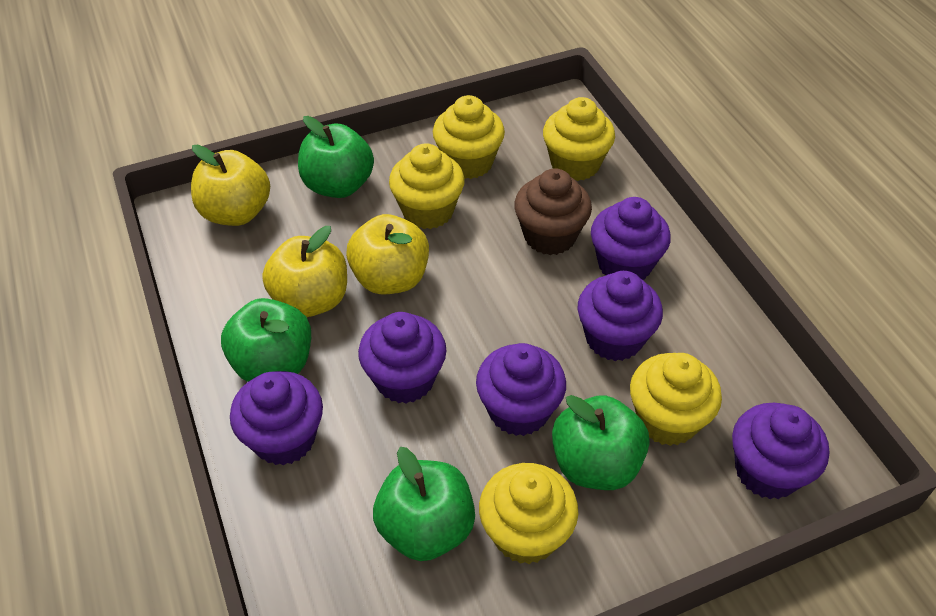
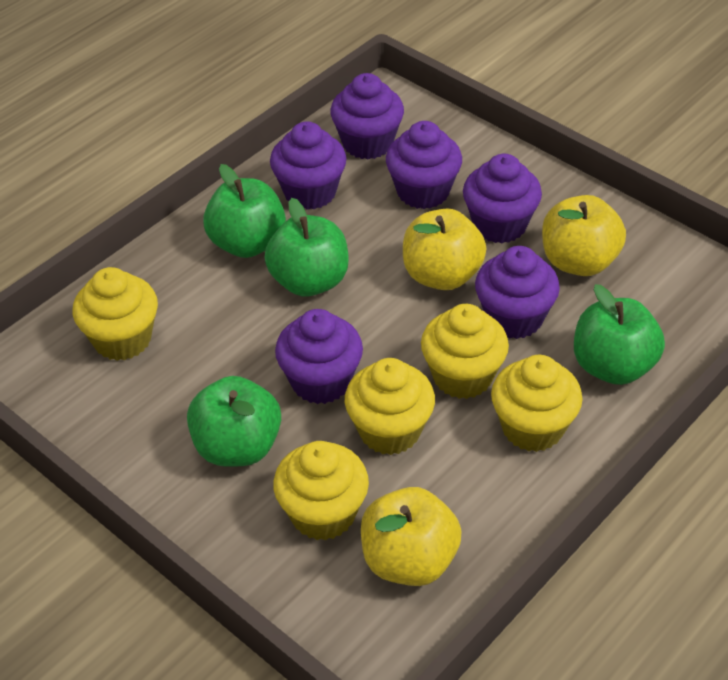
brown cupcake: 1 -> 0

